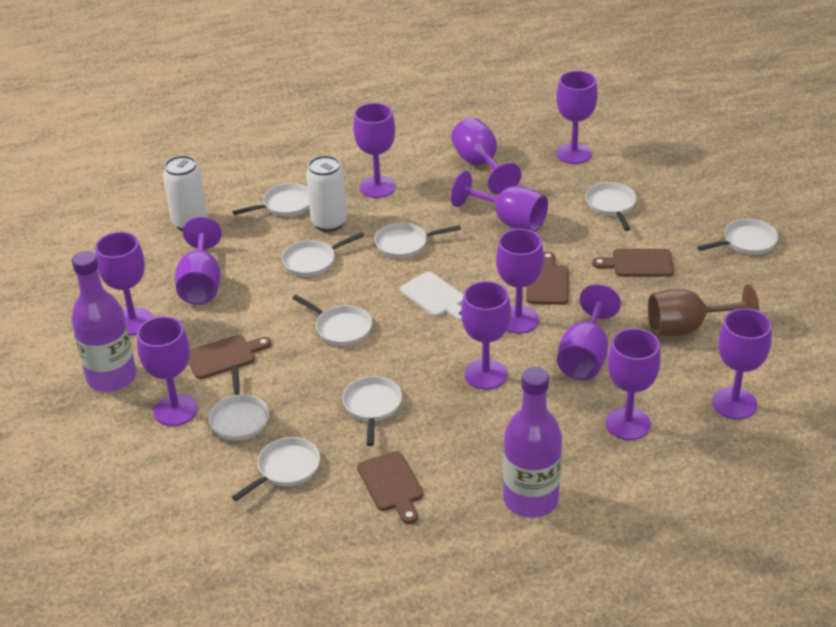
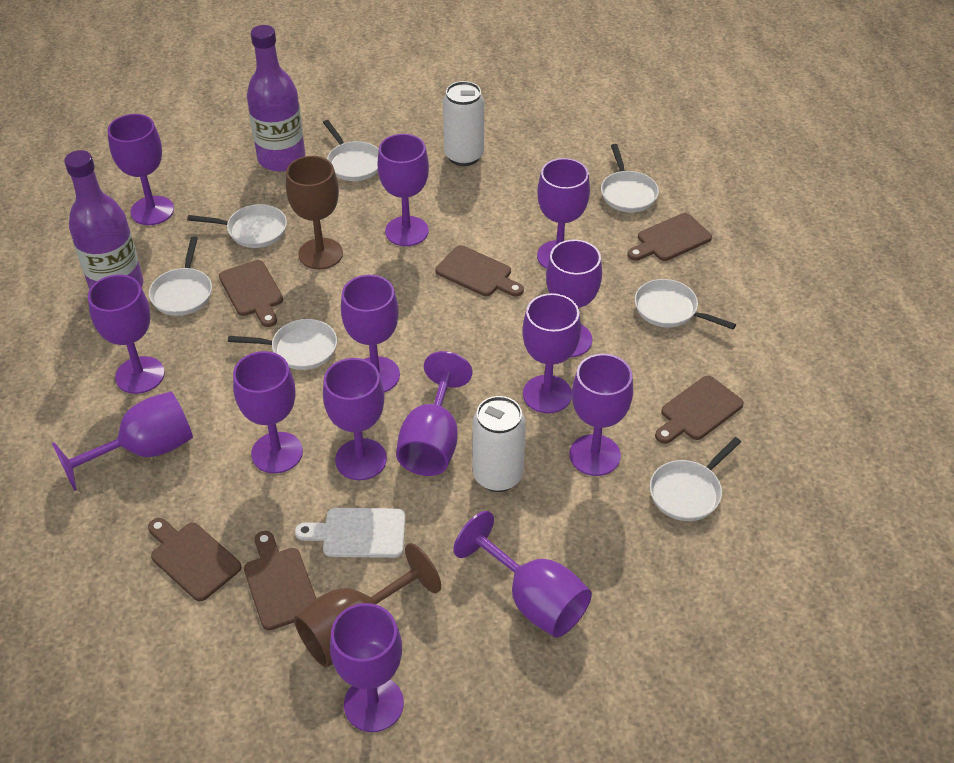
brown cutting board: 4 -> 6
brown goblet: 1 -> 2
purple goblet: 12 -> 14
white pan: 9 -> 7

